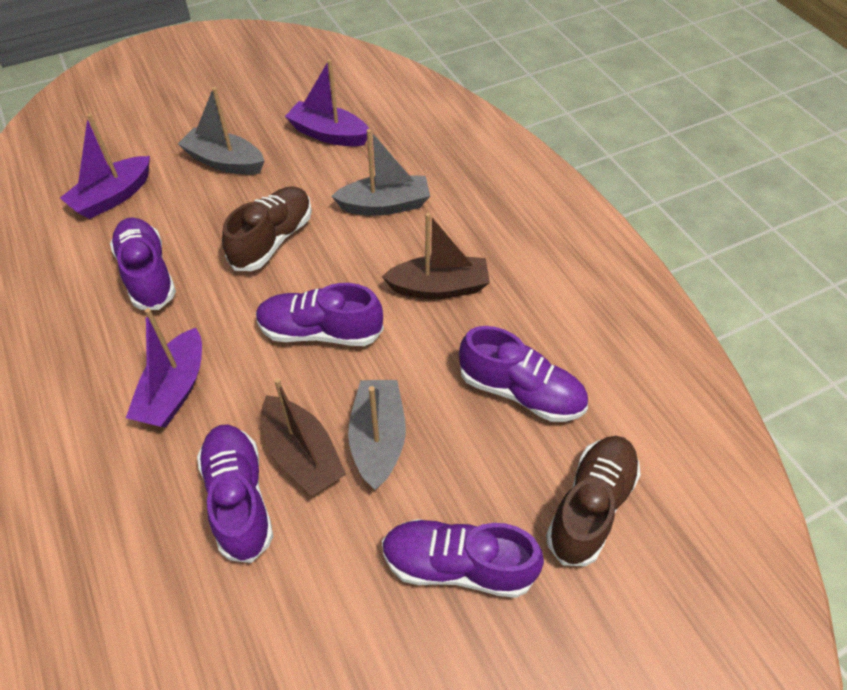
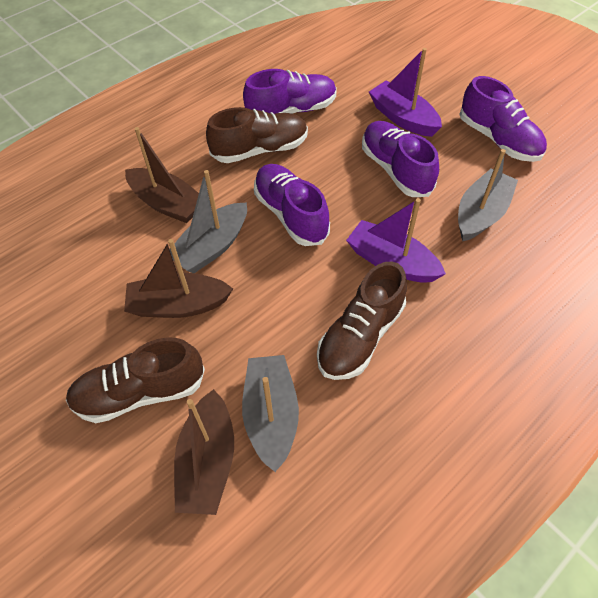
brown boat: 2 -> 3
brown shoe: 2 -> 3
purple boat: 3 -> 2
purple shoe: 5 -> 4

